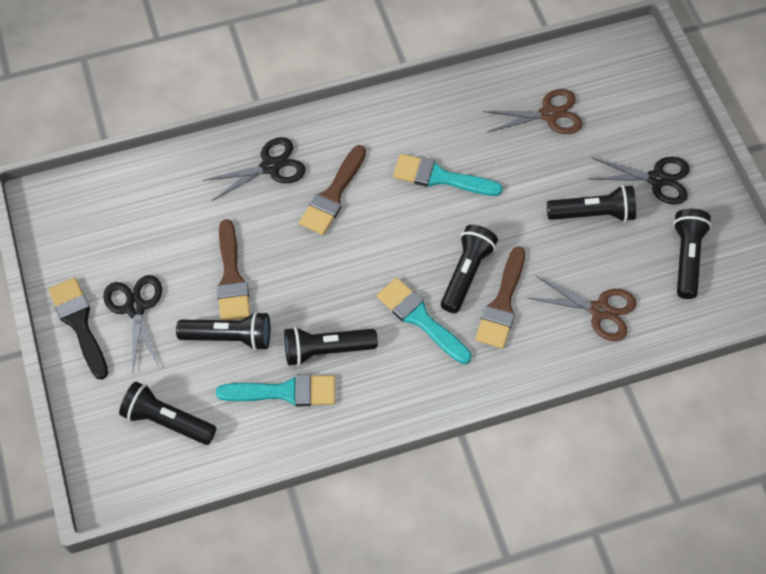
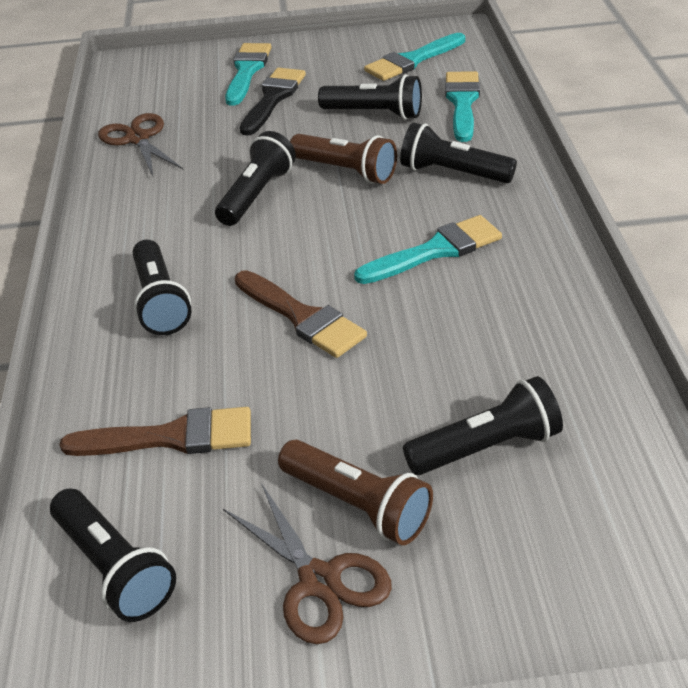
black scissors: 3 -> 0
brown brush: 3 -> 2
brown flashlight: 0 -> 2
turquoise brush: 3 -> 4

